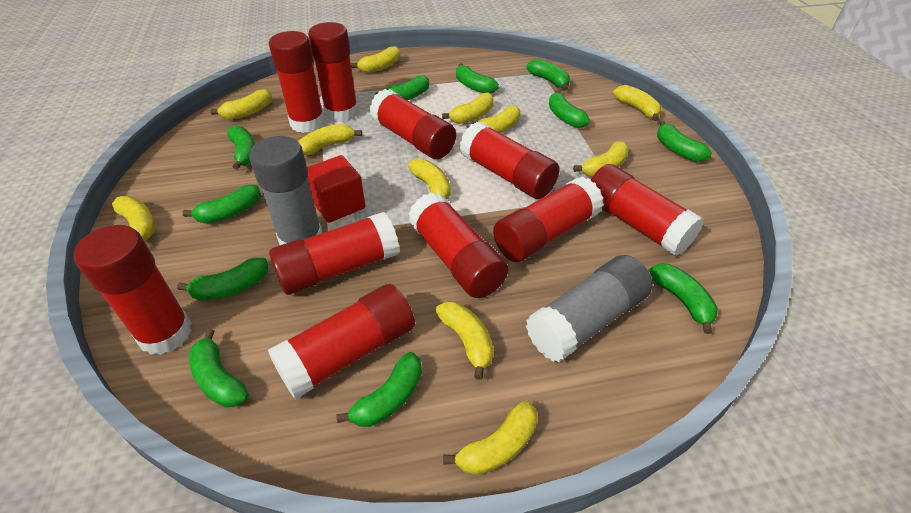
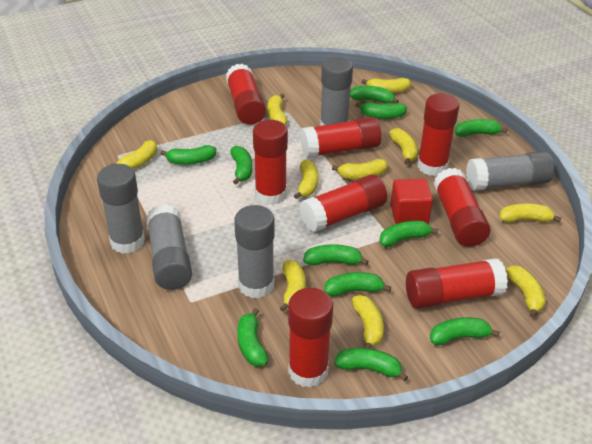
grey glue stick: 2 -> 5
red glue stick: 10 -> 8
yellow banana: 11 -> 10

